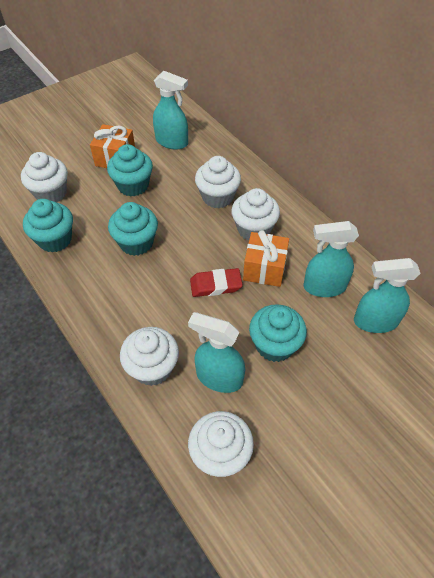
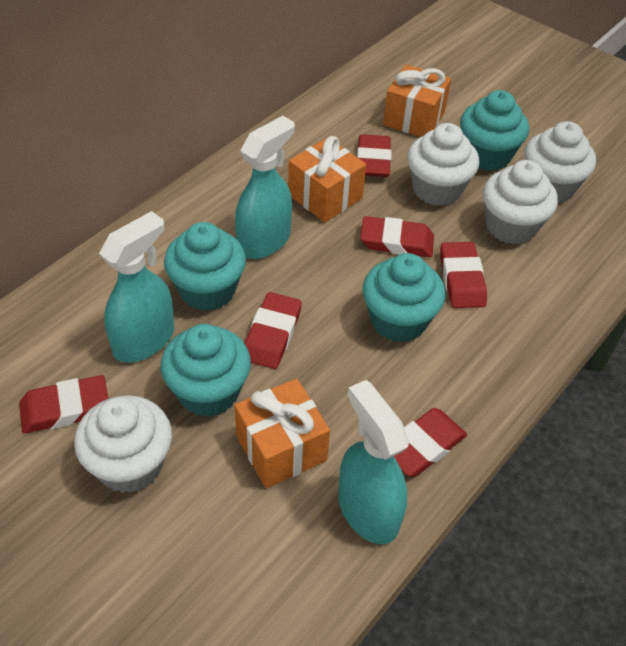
orange gift: 2 -> 3
red eraser: 1 -> 6
turquoise spray bottle: 4 -> 3
white cupcake: 5 -> 4

